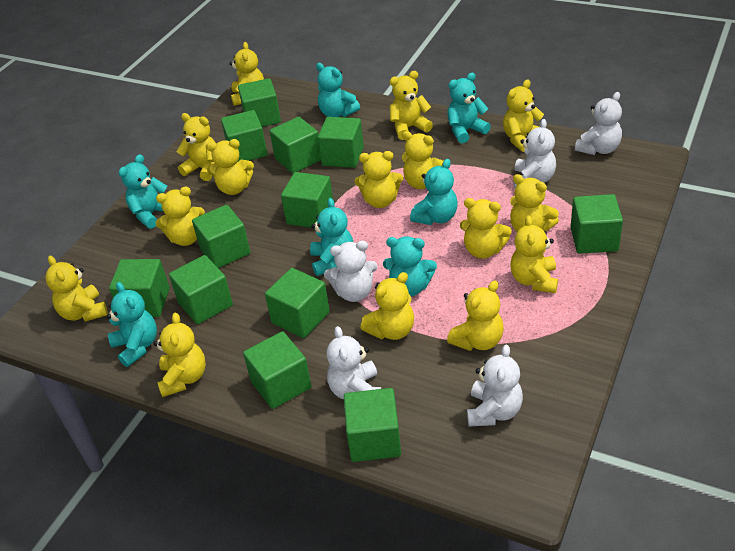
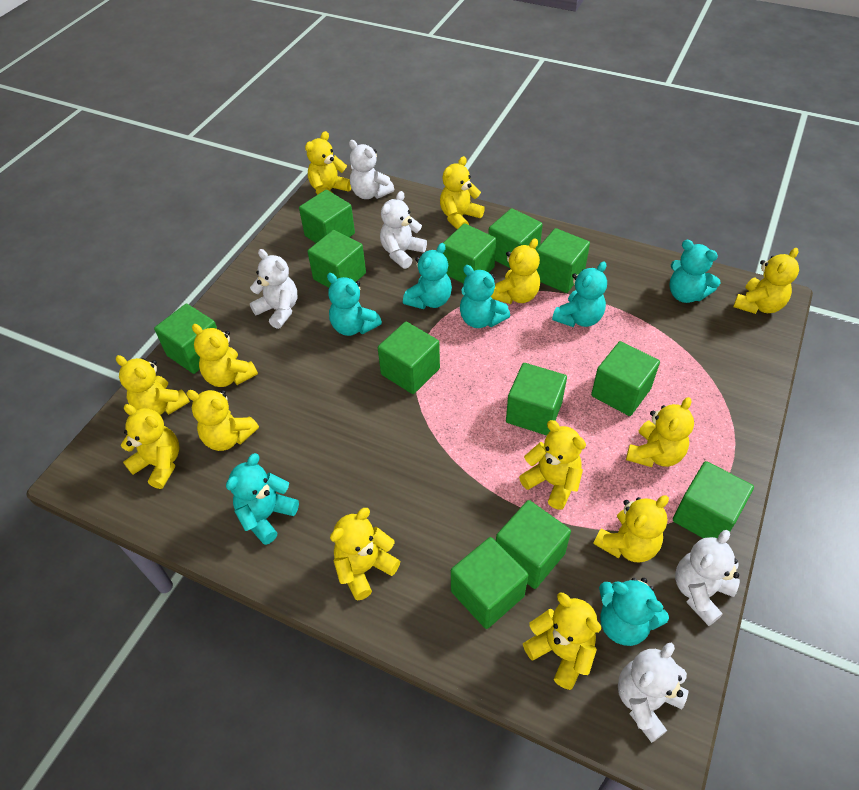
yellow teddy bear: 15 -> 13

